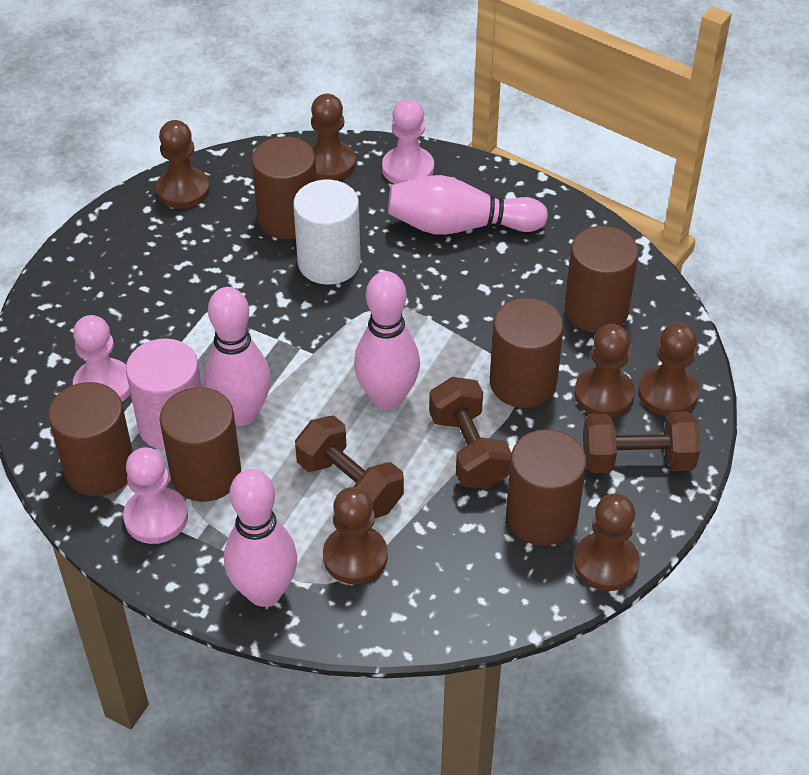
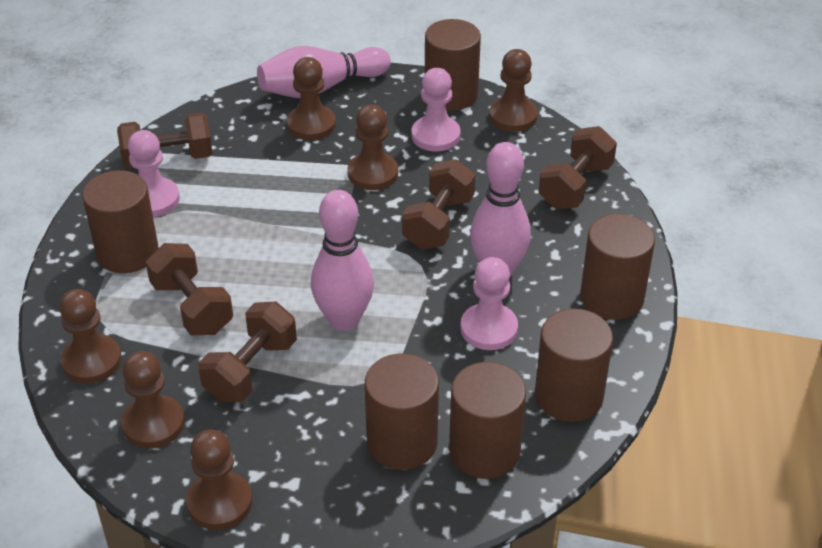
brown dumbbell: 3 -> 5
pink bowling pin: 4 -> 3
pink cylinder: 1 -> 0
white cylinder: 1 -> 0

